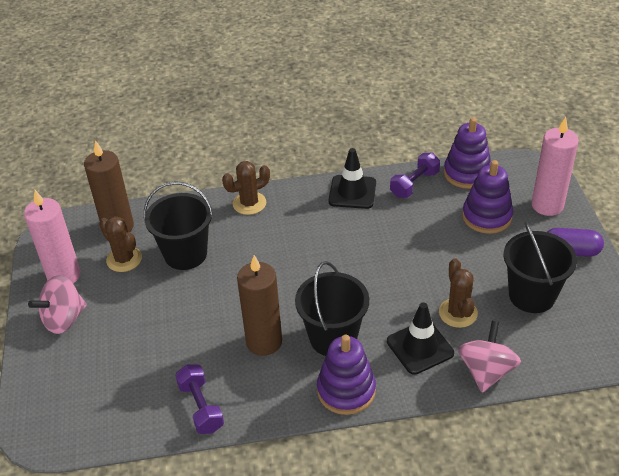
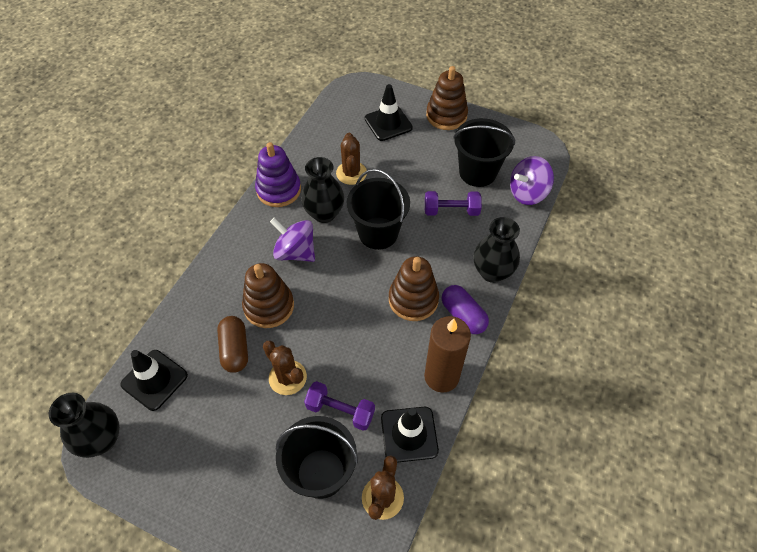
black traffic cone: 2 -> 3
black vase: 0 -> 3
brown candle: 2 -> 1
brown capsule: 0 -> 1
brown stacking toy: 0 -> 3
pink candle: 2 -> 0
pink spinning top: 2 -> 0
purple spinning top: 0 -> 2
purple stacking toy: 3 -> 1

